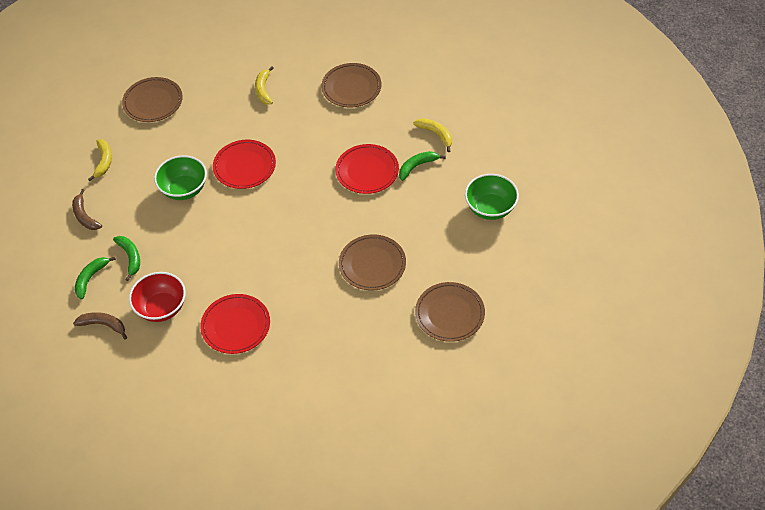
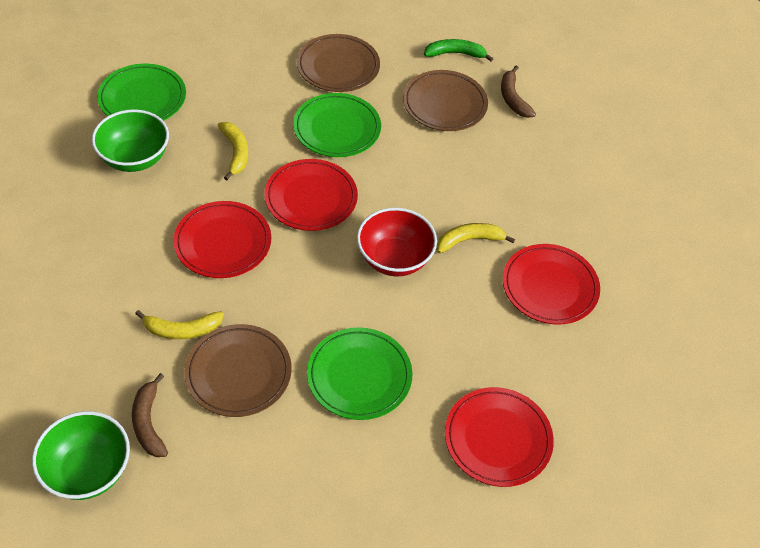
brown plate: 4 -> 3
green banana: 3 -> 1
green plate: 0 -> 3
red plate: 3 -> 4

